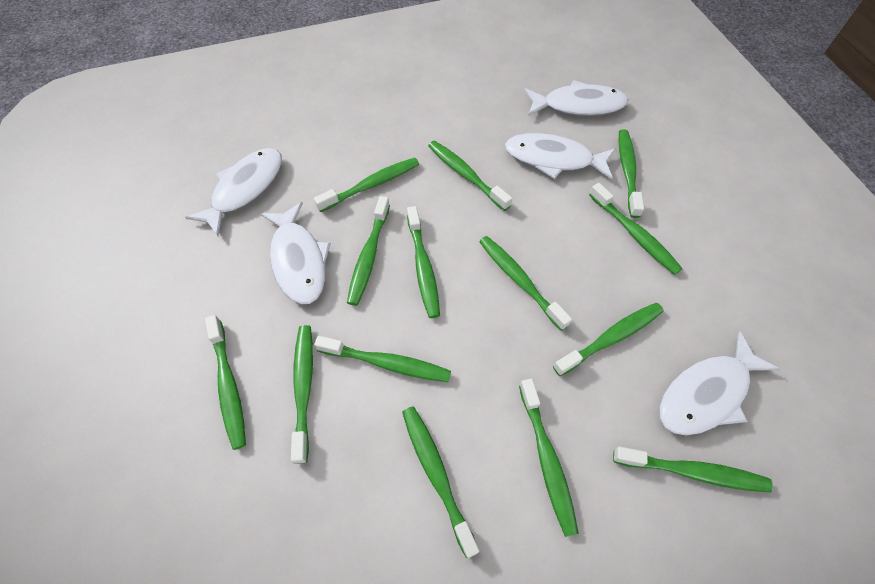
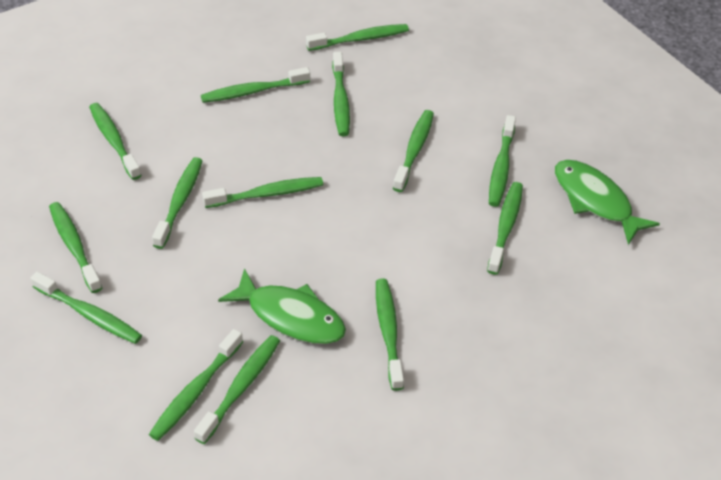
green fish: 0 -> 2
white fish: 5 -> 0

